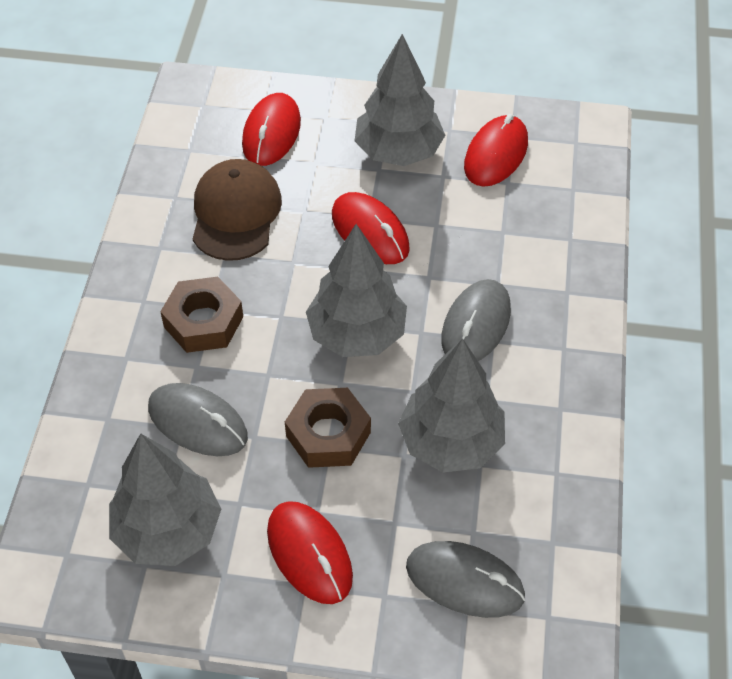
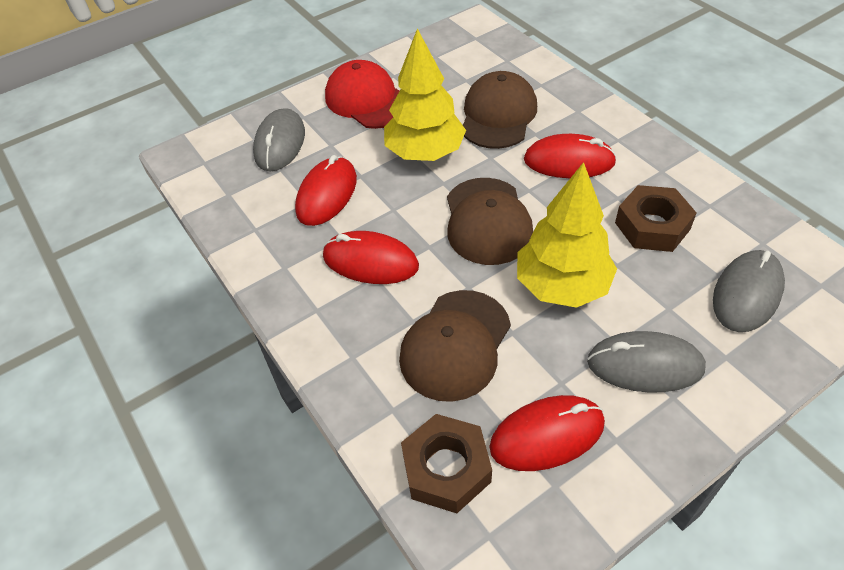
brown cap: 1 -> 3
grey tree: 4 -> 0
red cap: 0 -> 1
yellow tree: 0 -> 2

